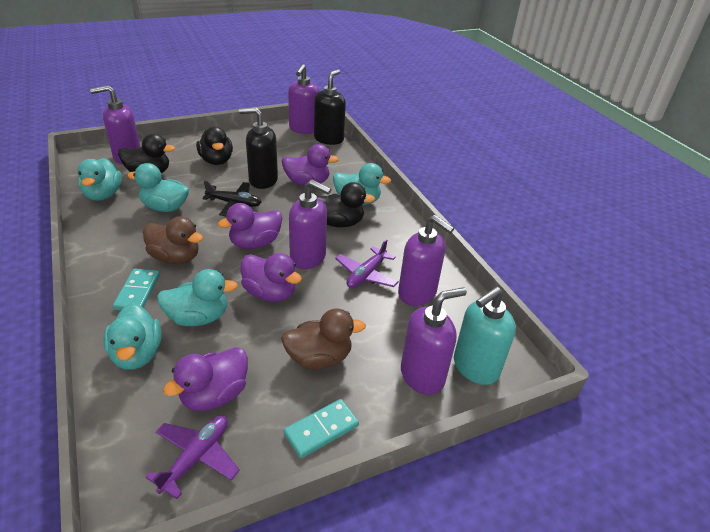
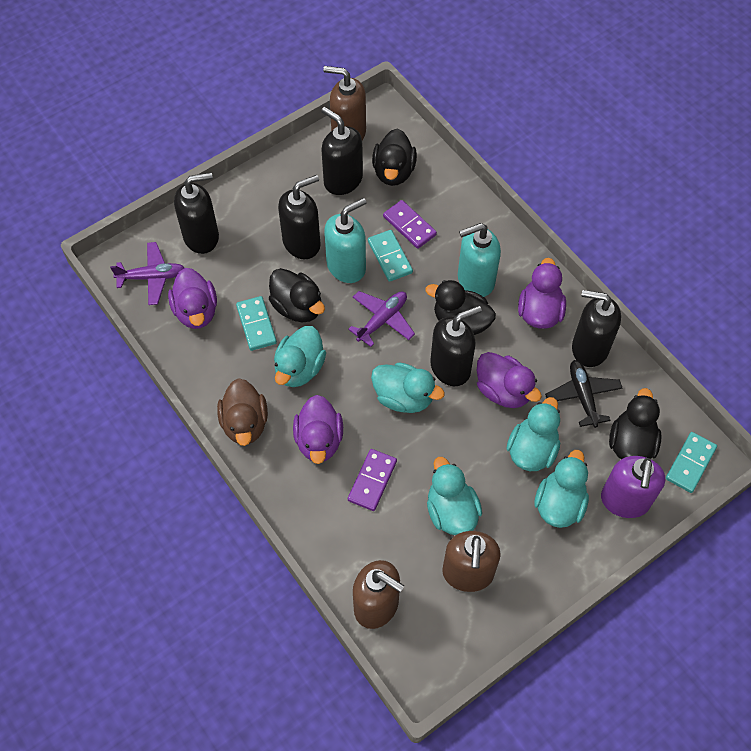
black duck: 3 -> 4
black soap dispenser: 2 -> 5
brown duck: 2 -> 1
brown soap dispenser: 0 -> 3
purple domino: 0 -> 2
purple soap dispenser: 5 -> 1
turquoise domino: 2 -> 3
turquoise soap dispenser: 1 -> 2

